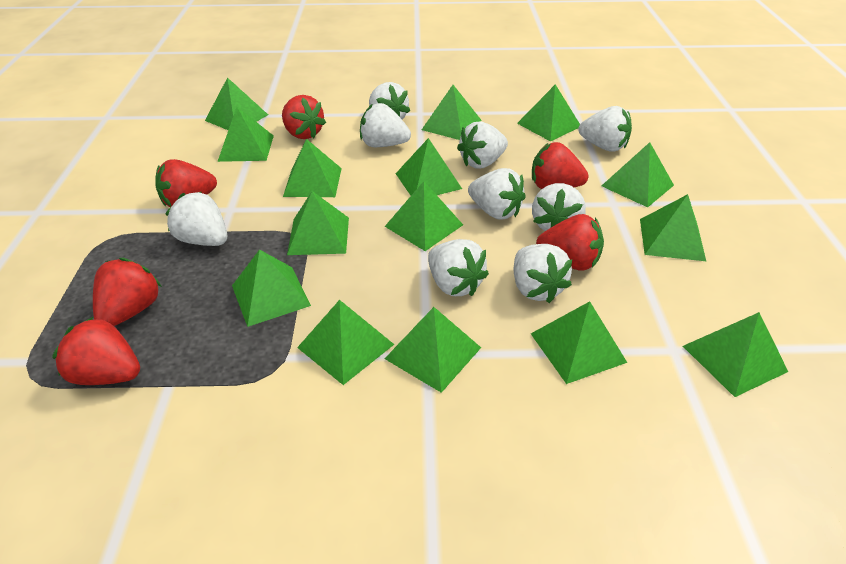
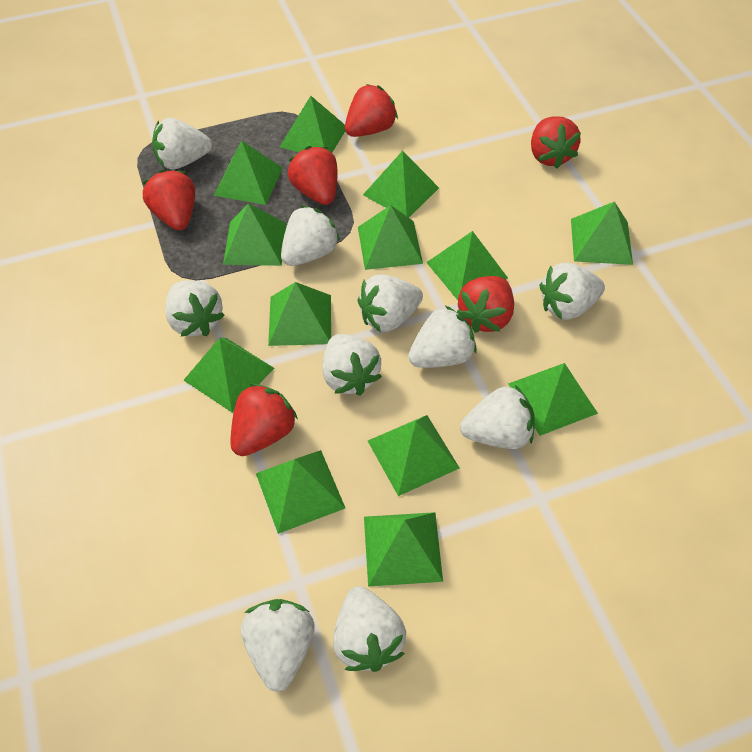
green pyramid: 15 -> 13
white strawberry: 9 -> 10

